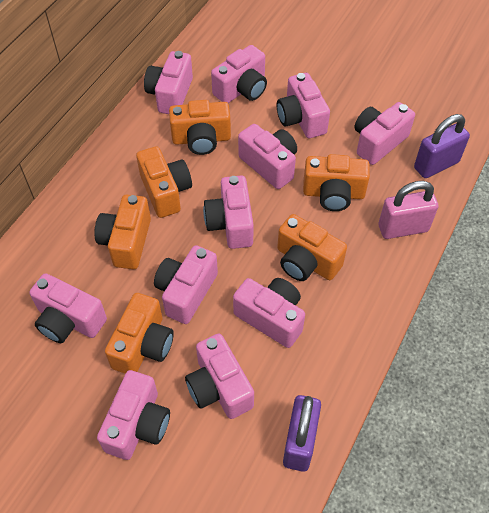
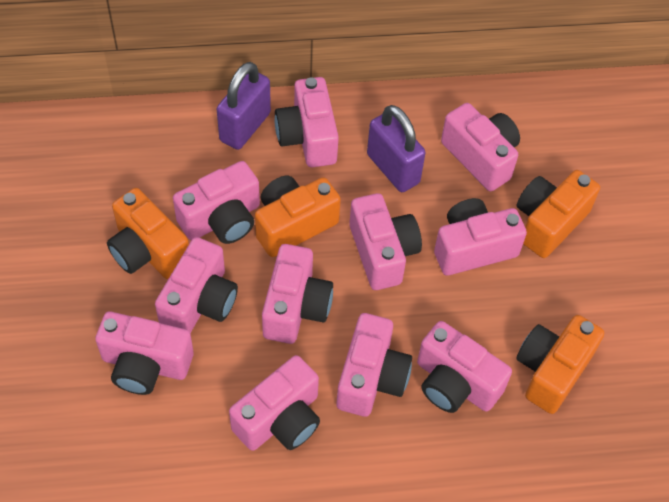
orange camera: 6 -> 4
pink padlock: 1 -> 0

